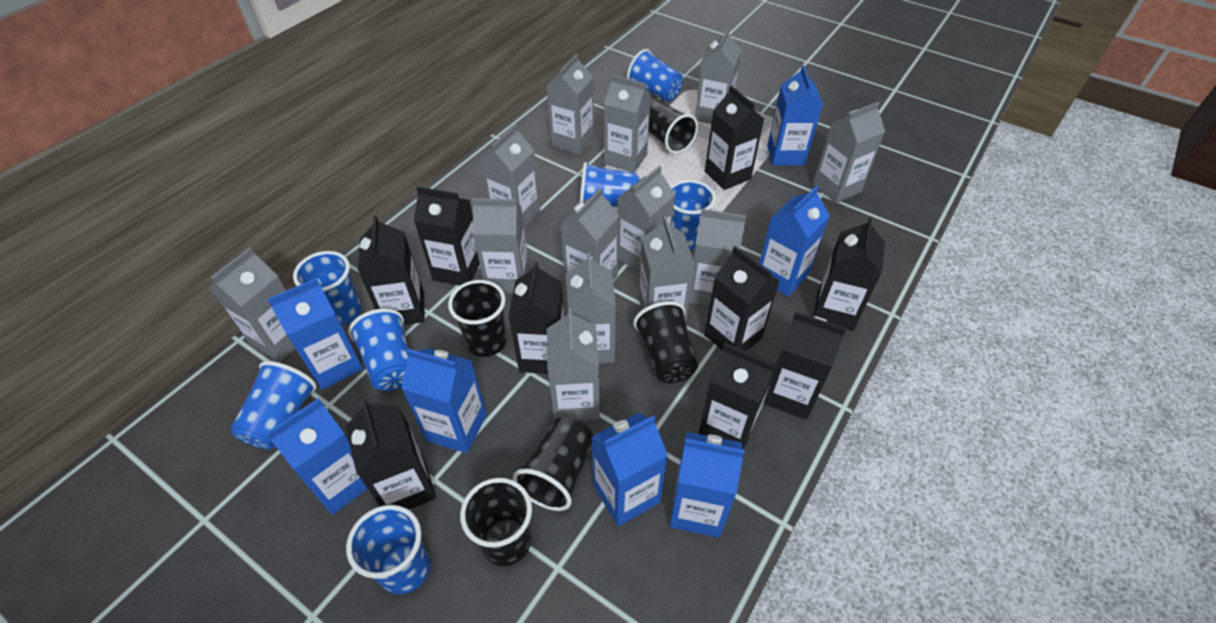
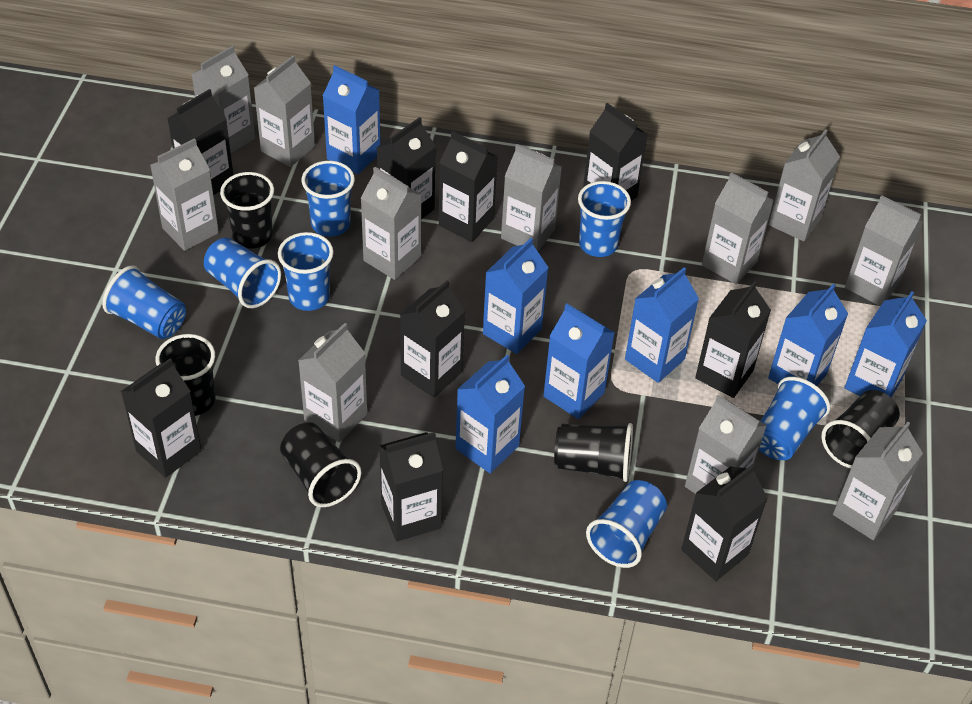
grey carton: 13 -> 11

